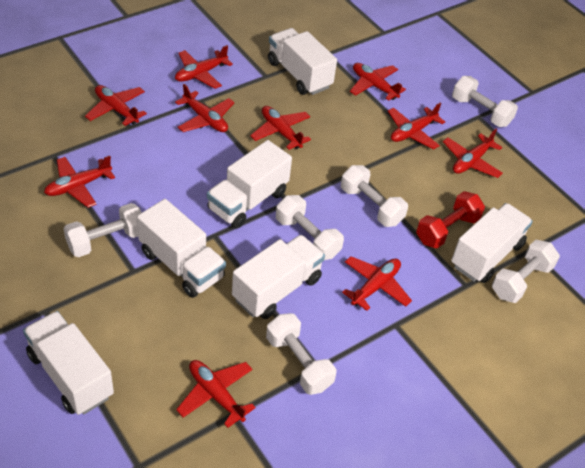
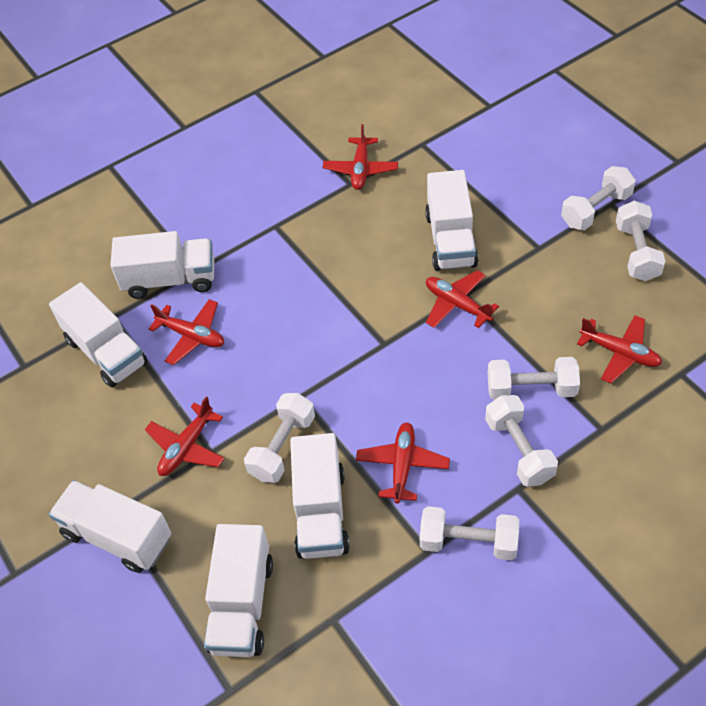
red dumbbell: 1 -> 0
red plane: 10 -> 6

